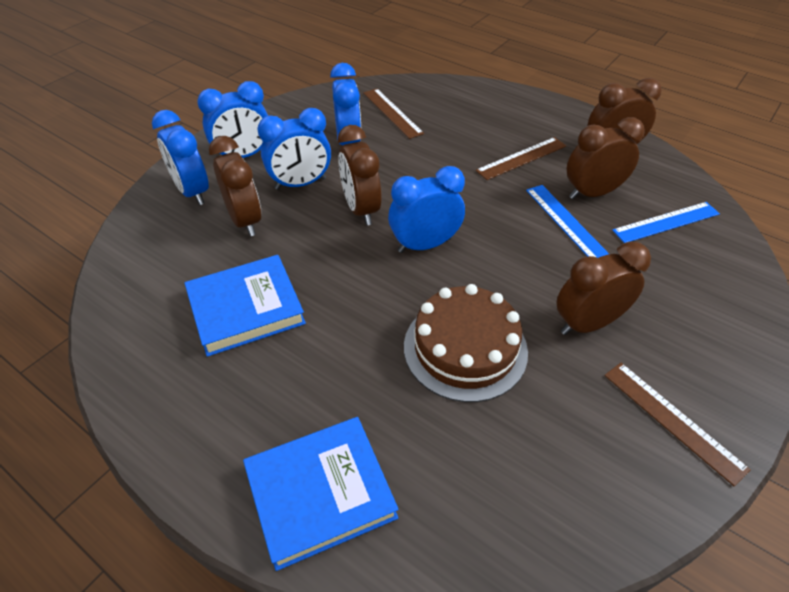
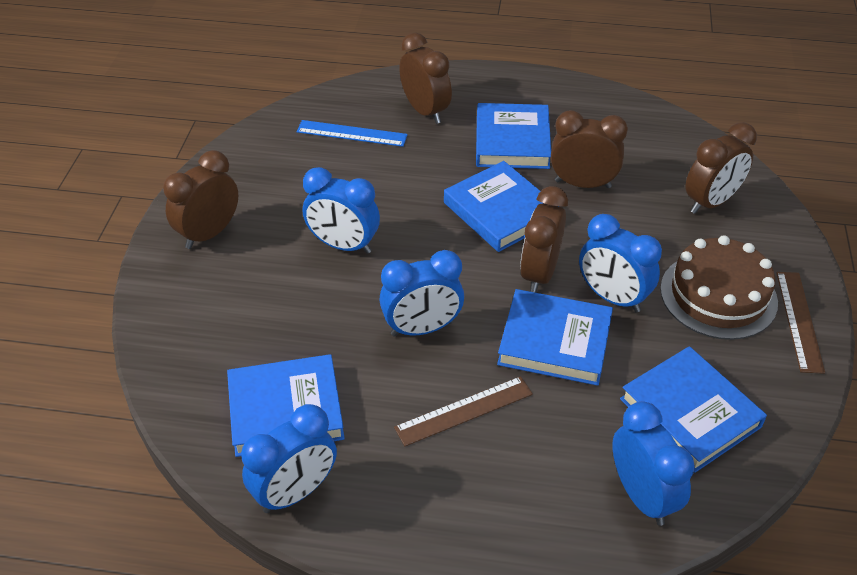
blue book: 2 -> 5
blue ruler: 2 -> 1
brown ruler: 3 -> 2

